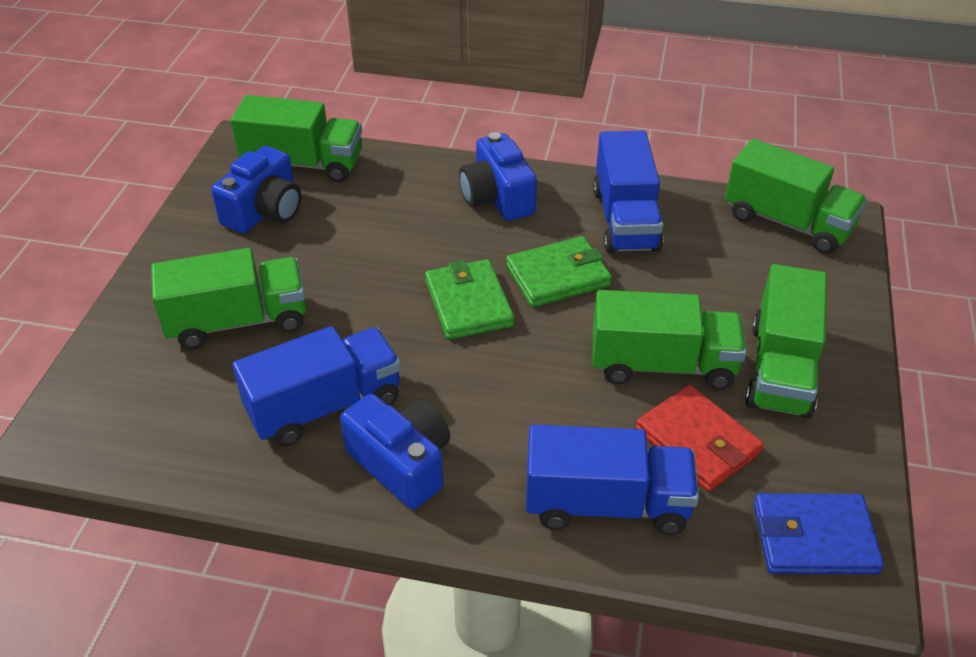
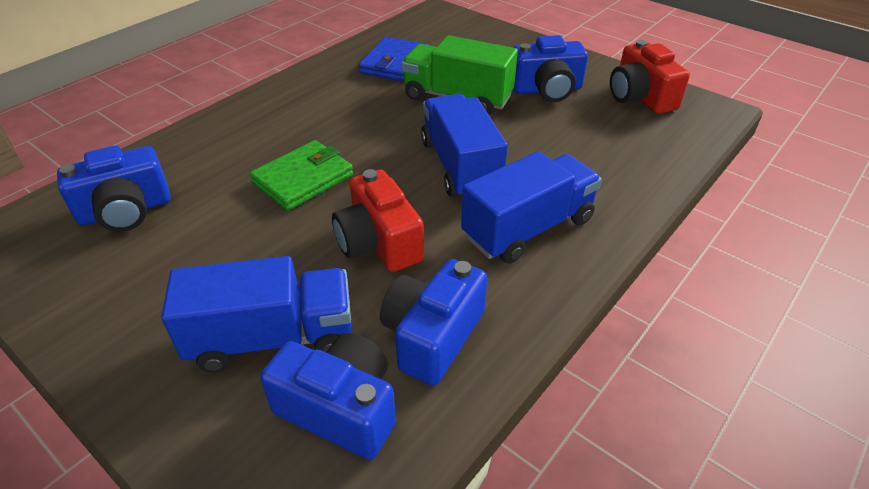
blue camera: 3 -> 4
green truck: 5 -> 1
green wallet: 2 -> 1
red camera: 0 -> 2
red wallet: 1 -> 0

